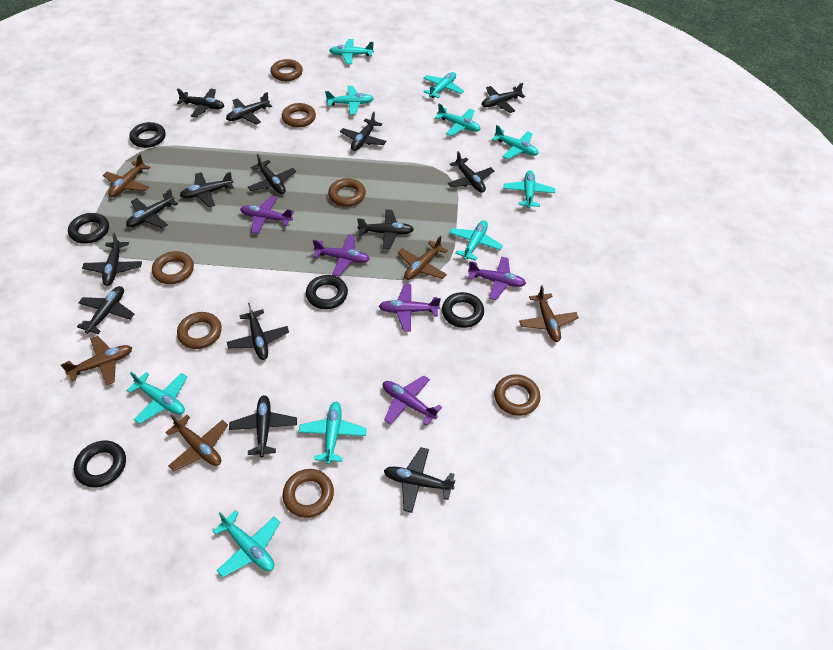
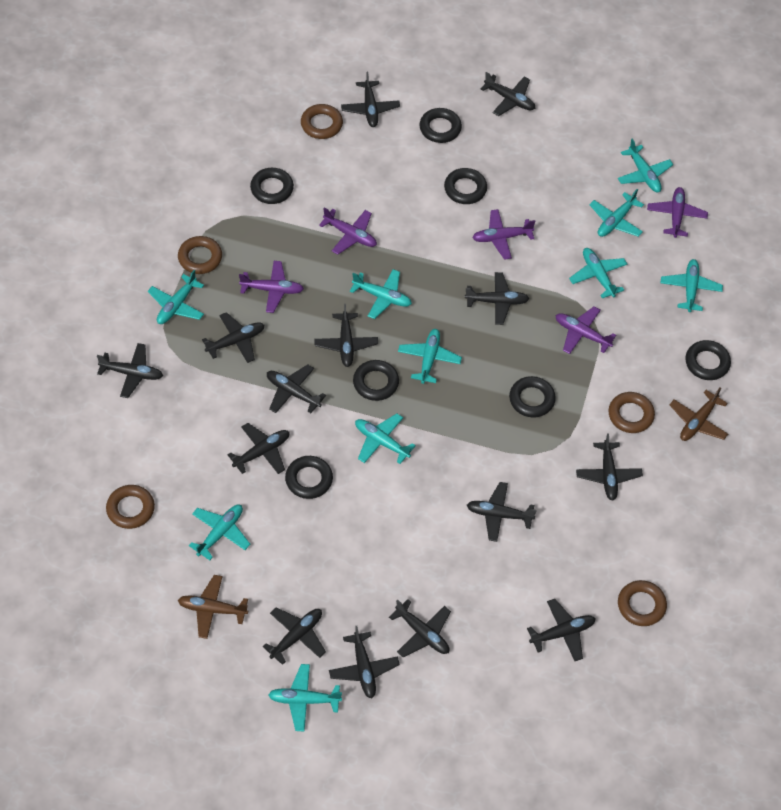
black ring: 5 -> 7
brown plane: 5 -> 2
brown ring: 7 -> 5

